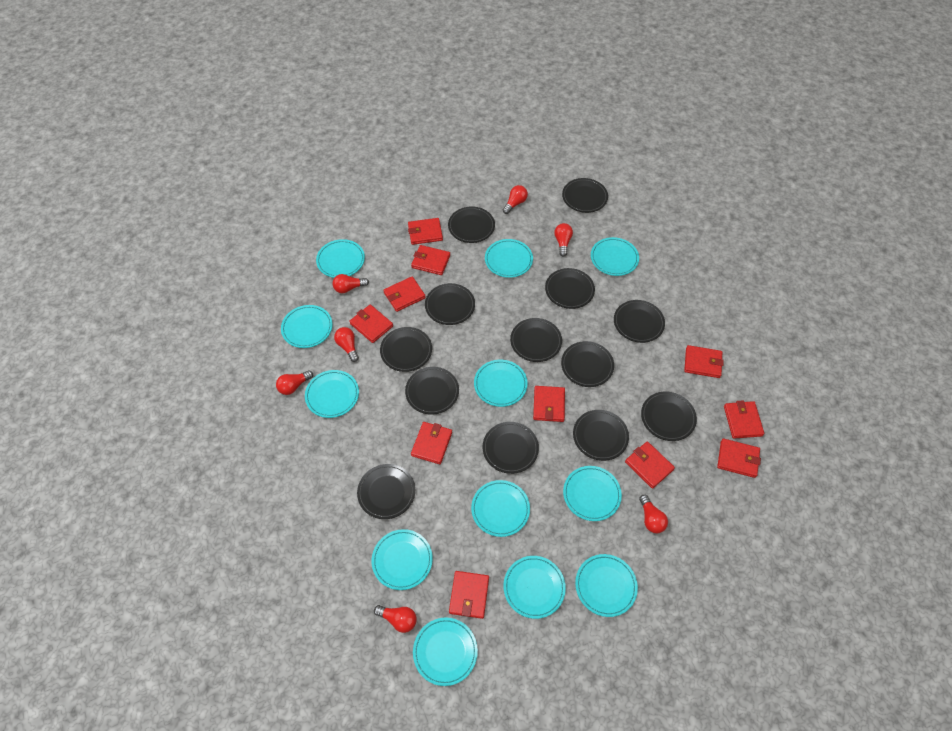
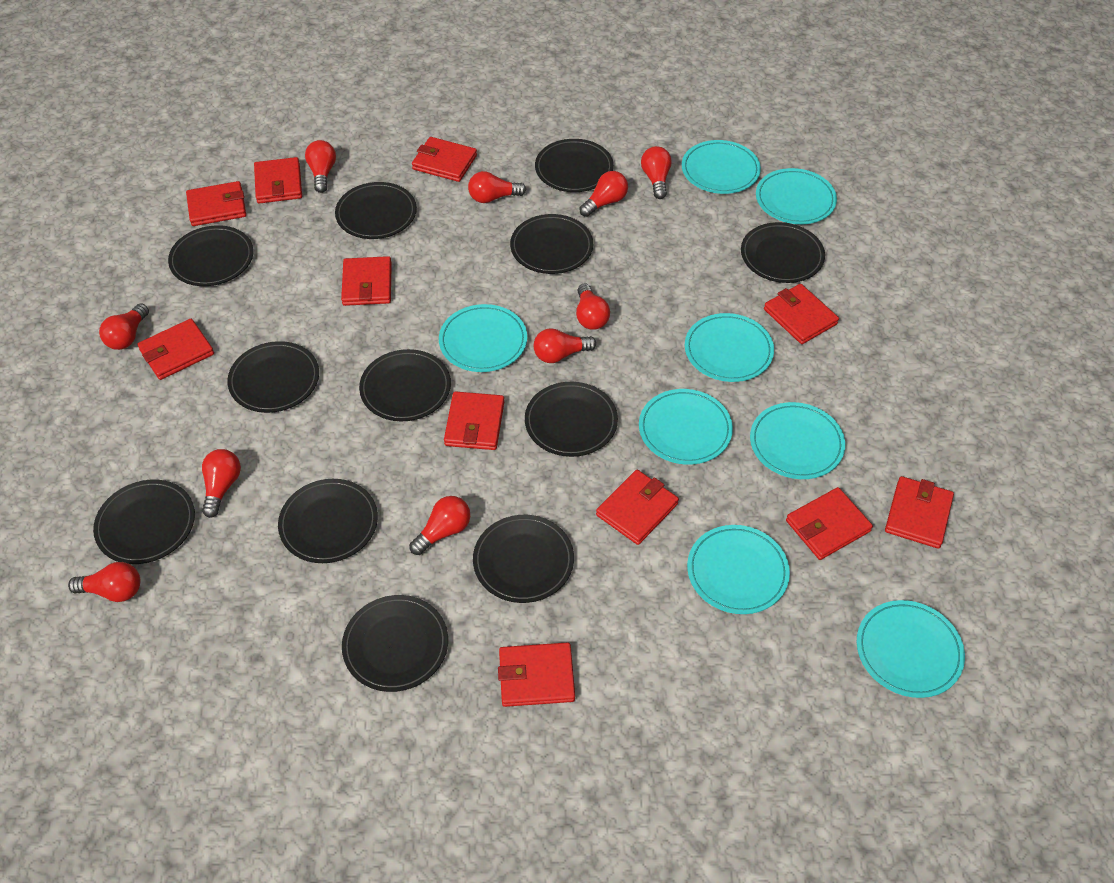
black plate: 13 -> 12
red light bulb: 7 -> 10
turquoise plate: 12 -> 8

